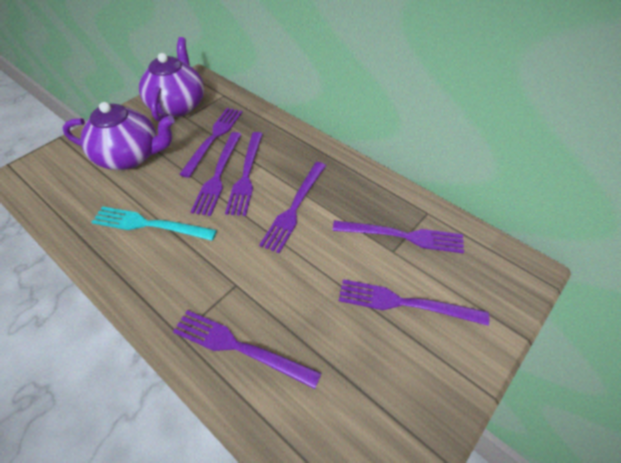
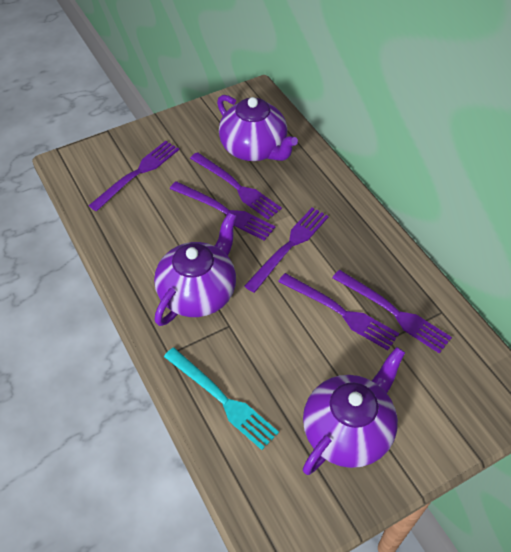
purple fork: 7 -> 6
purple teapot: 2 -> 3

